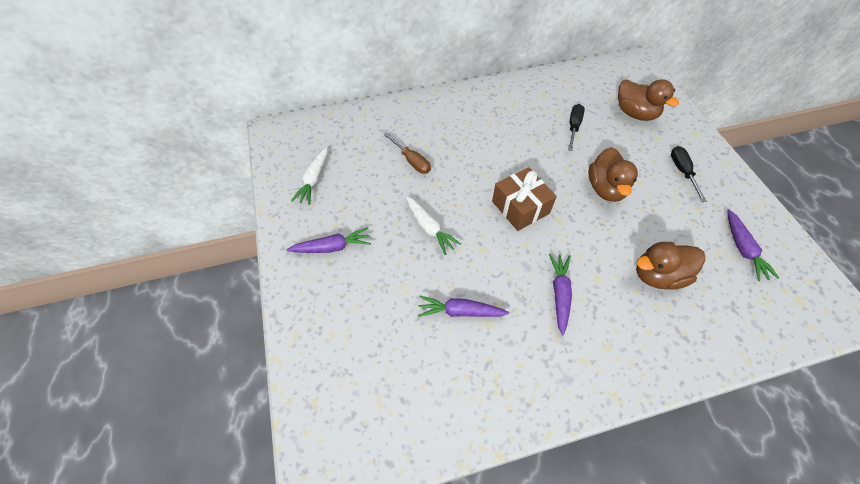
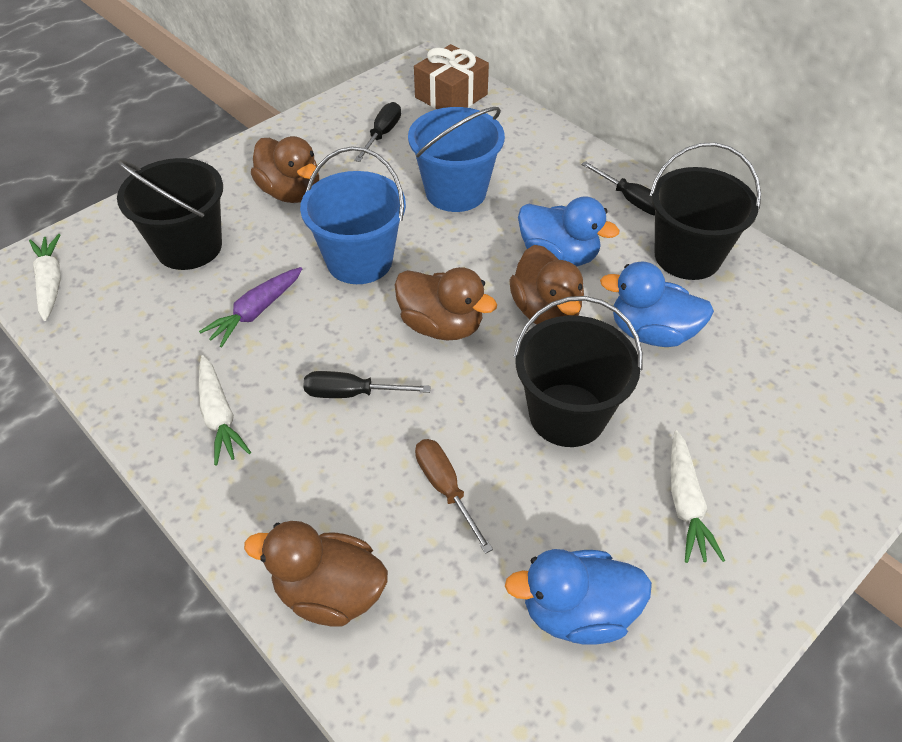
black bucket: 0 -> 3
black screwdriver: 2 -> 3
blue bucket: 0 -> 2
blue duck: 0 -> 3
brown duck: 3 -> 4
purple carrot: 4 -> 1
white carrot: 2 -> 3

